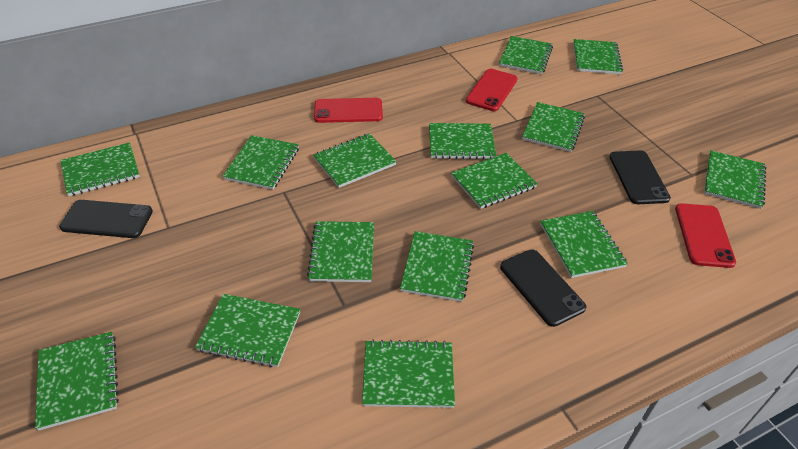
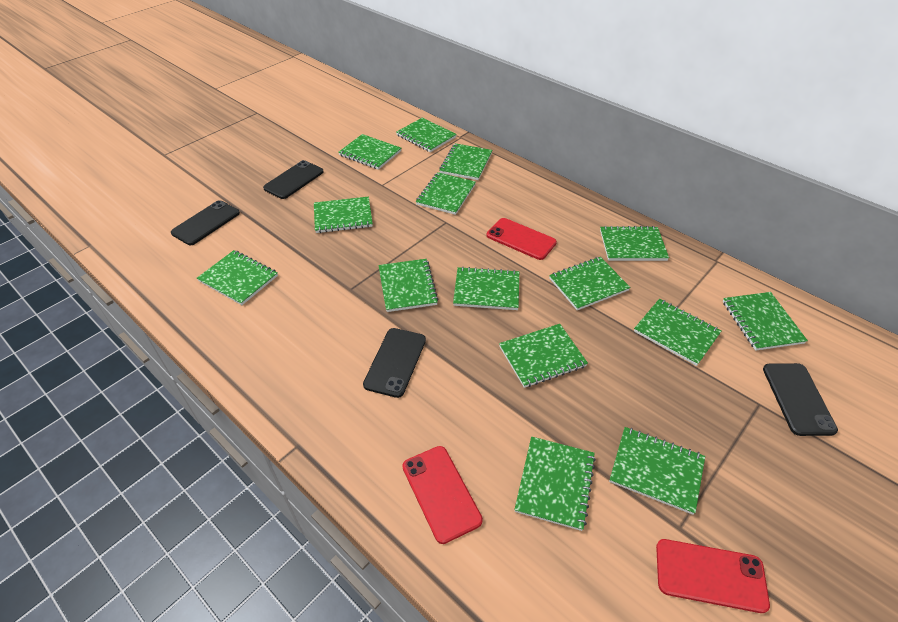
black phone: 3 -> 4

